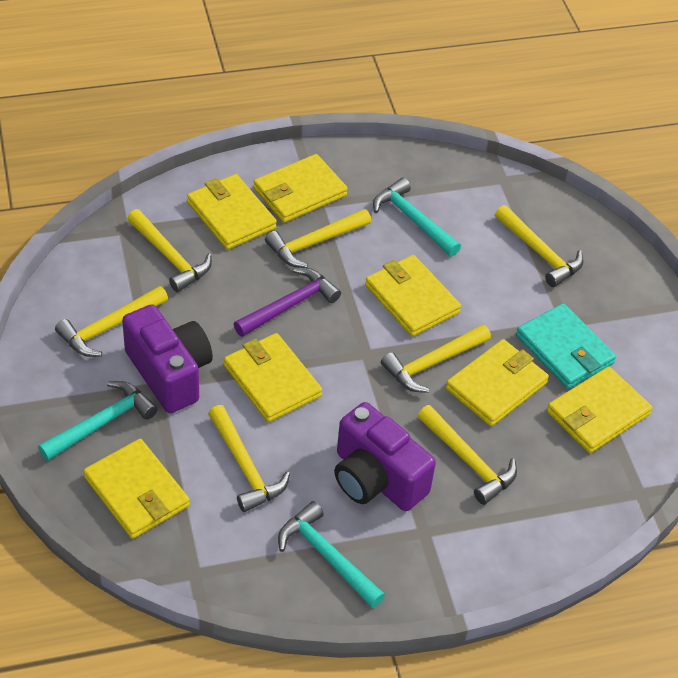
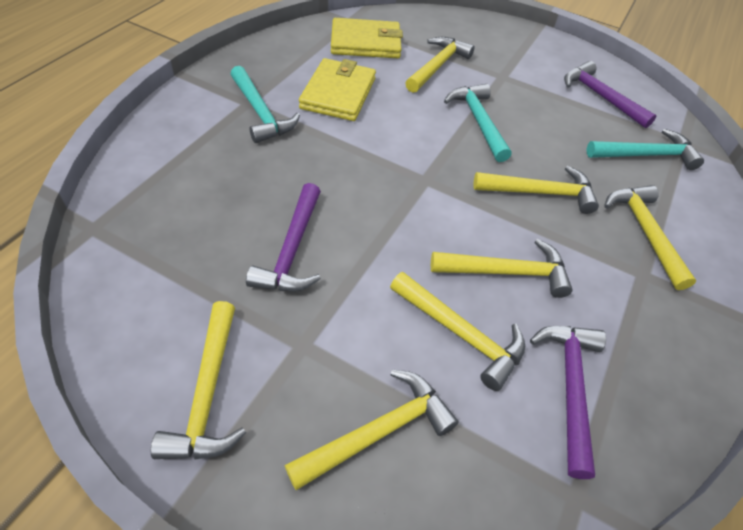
purple camera: 2 -> 0
purple hammer: 1 -> 3
turquoise wallet: 1 -> 0
yellow wallet: 7 -> 2

